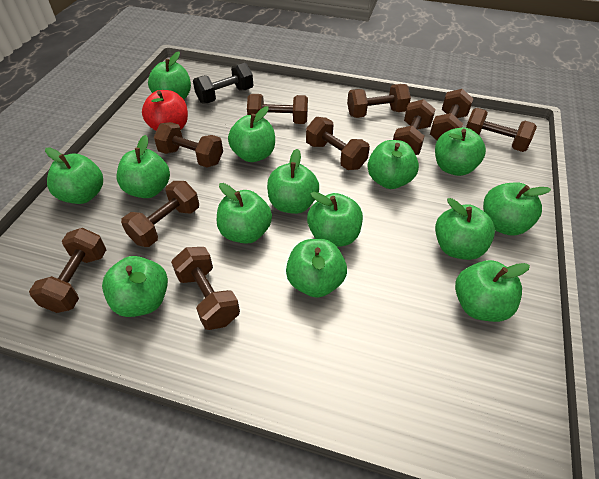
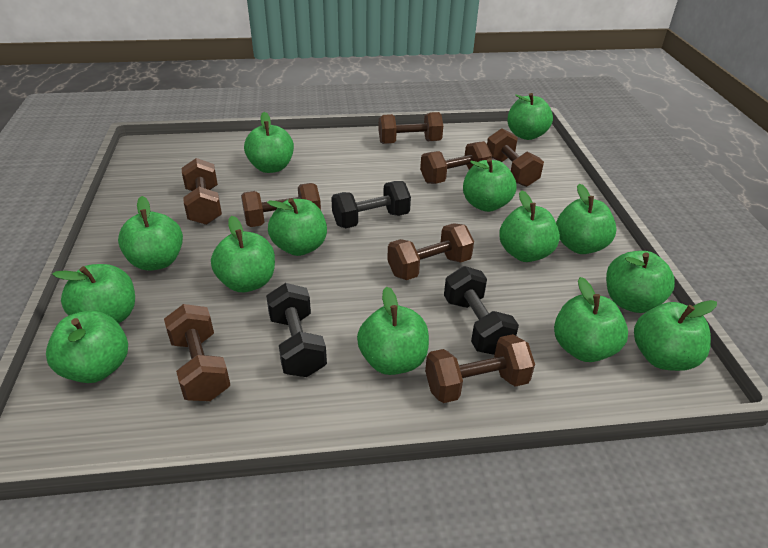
black dumbbell: 1 -> 3
brown dumbbell: 10 -> 8
red apple: 1 -> 0

